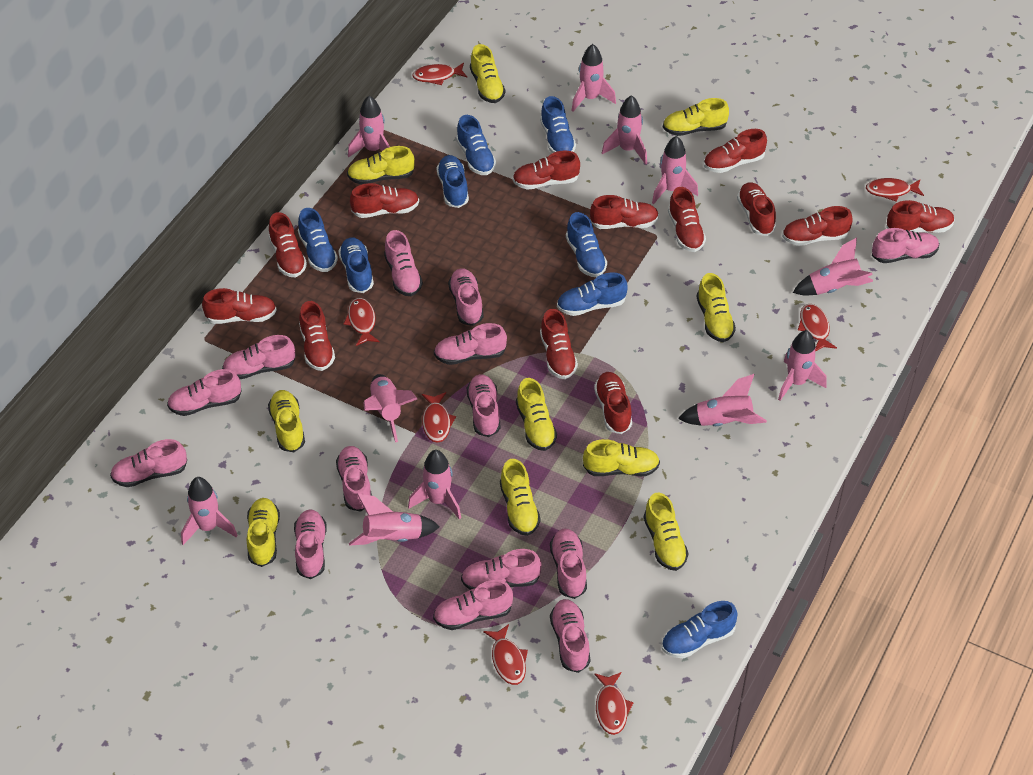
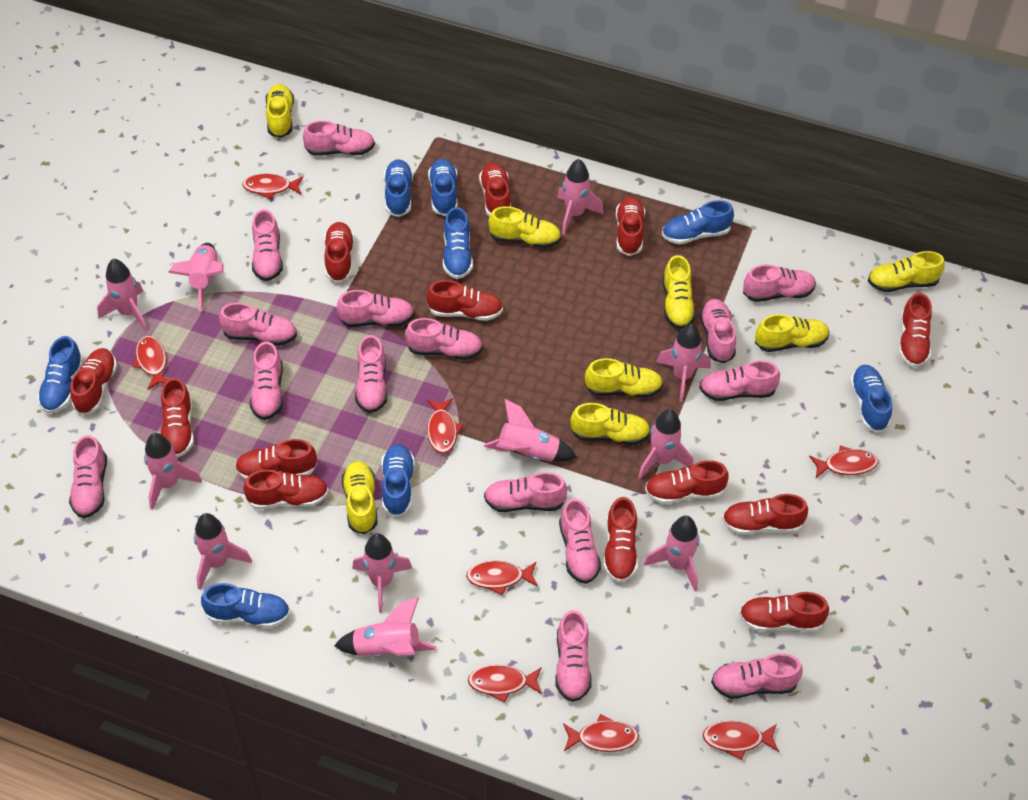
pink shoe: 14 -> 15
red fish: 7 -> 8
yellow shoe: 10 -> 8

